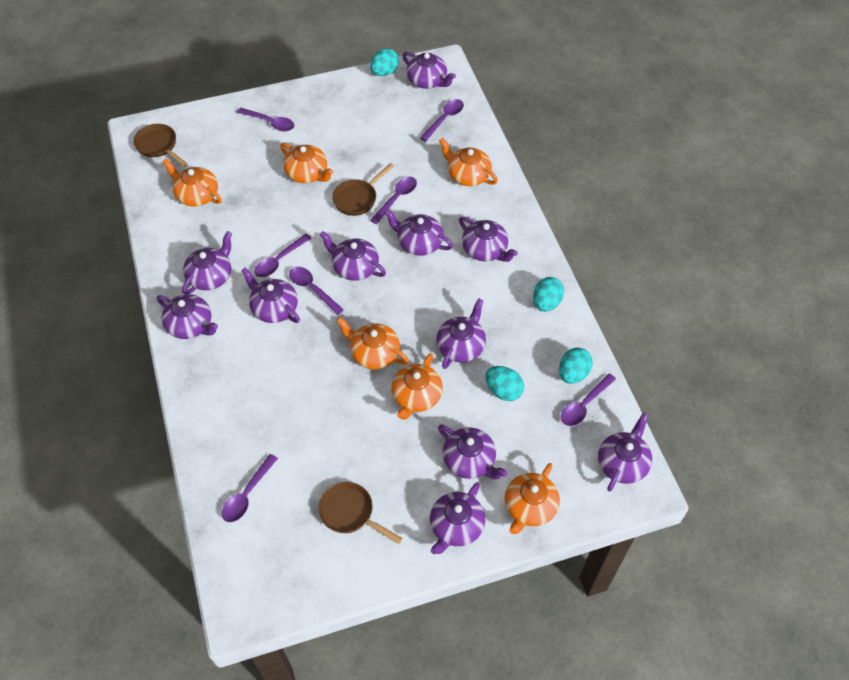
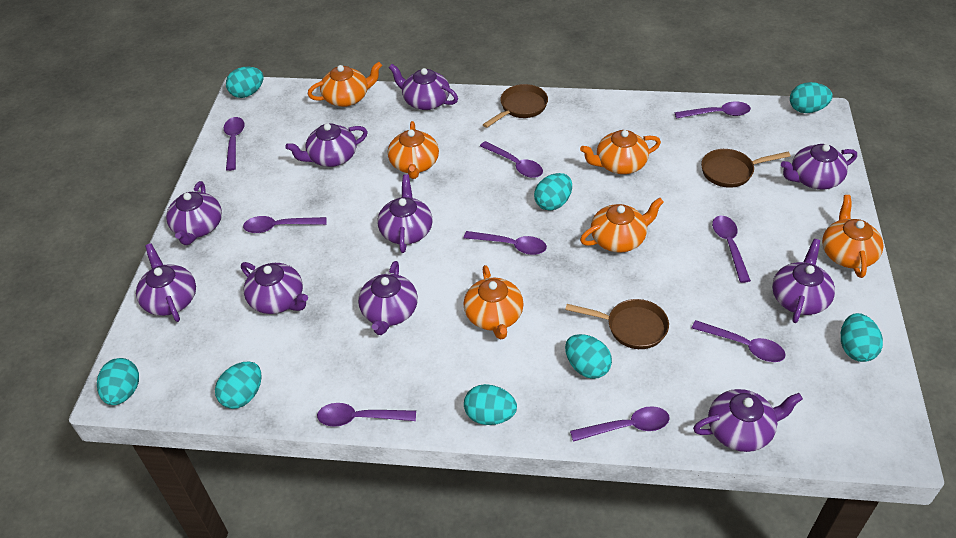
purple spoon: 7 -> 9
purple teapot: 11 -> 10
turquoise egg: 4 -> 8

